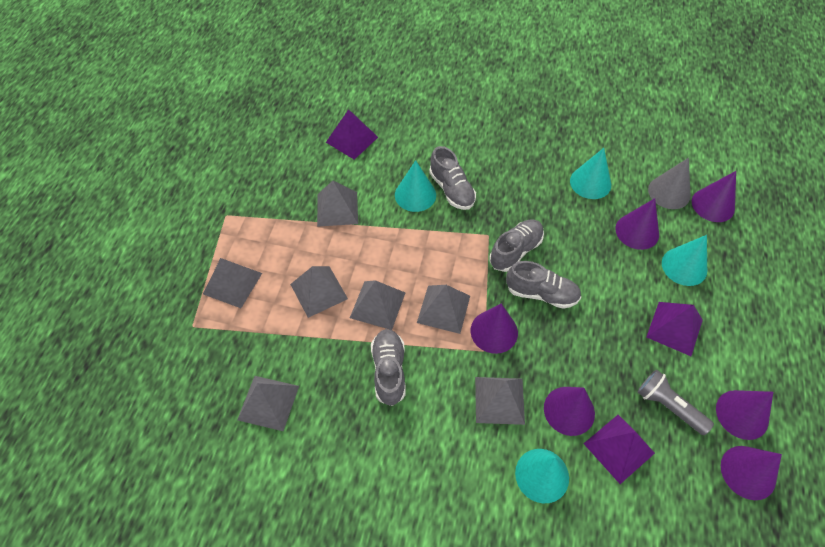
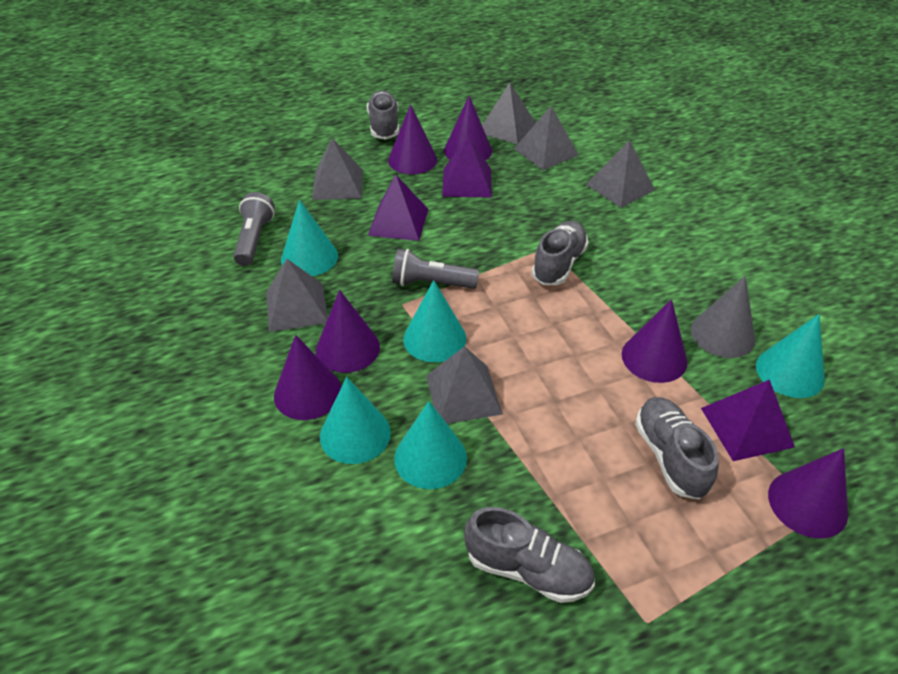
grey flashlight: 1 -> 2
grey pyramid: 7 -> 6
turquoise cone: 4 -> 5

